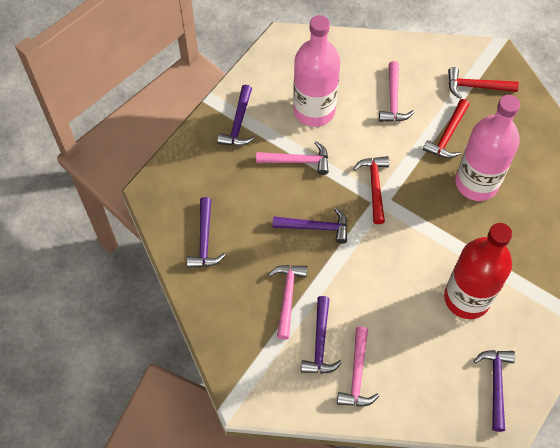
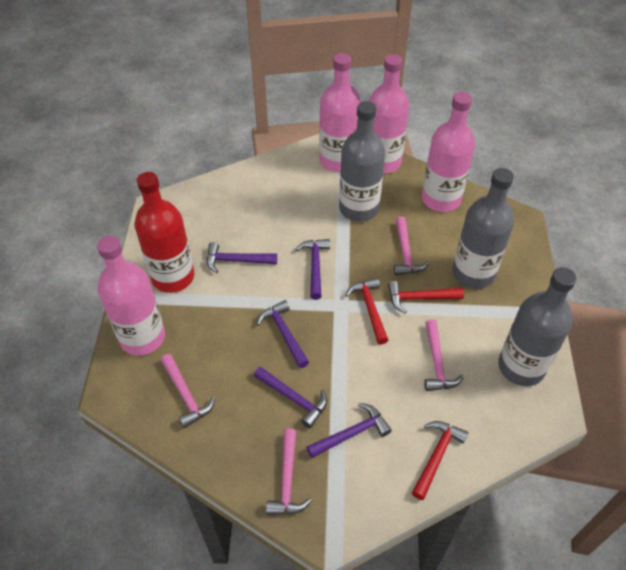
grey bottle: 0 -> 3
pink bottle: 2 -> 4

